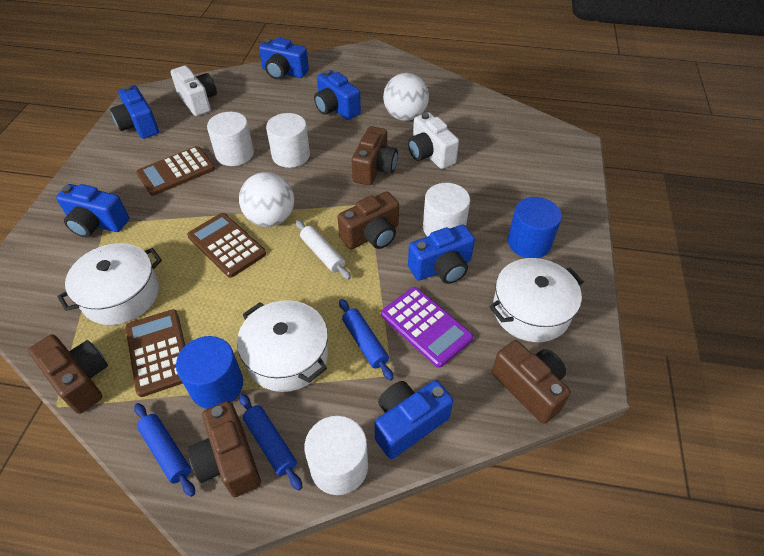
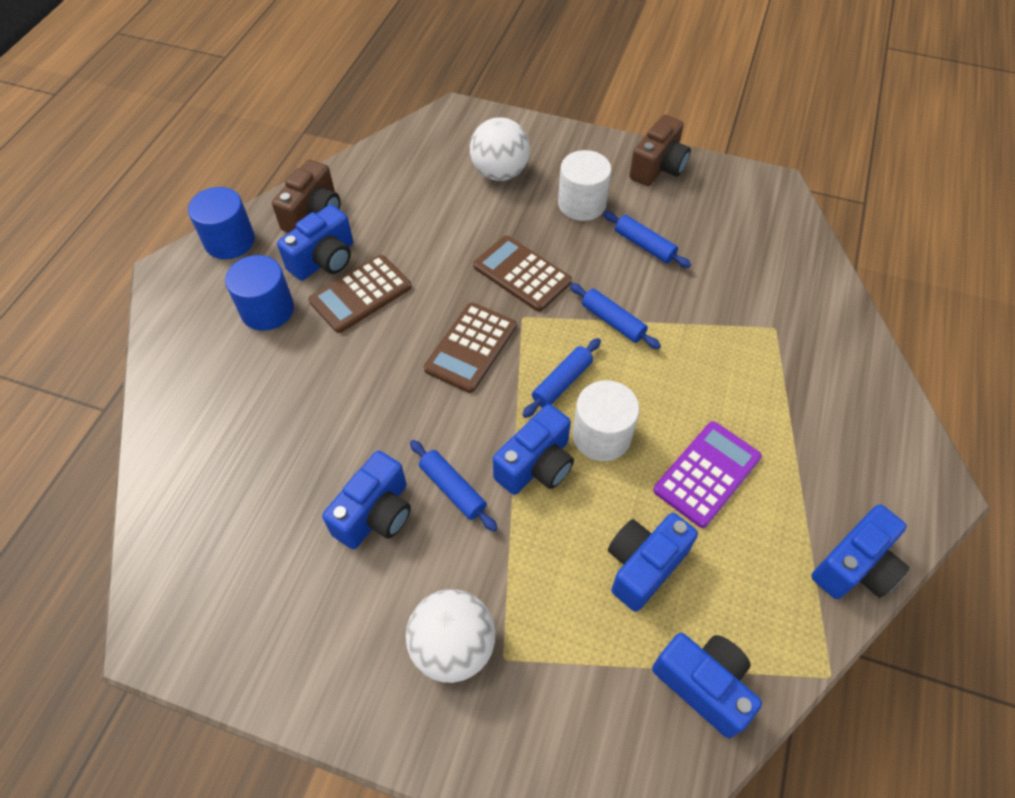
blue rolling pin: 3 -> 4
brown camera: 5 -> 2
white camera: 2 -> 0
white cylinder: 4 -> 2
white pot: 3 -> 0
white rolling pin: 1 -> 0

